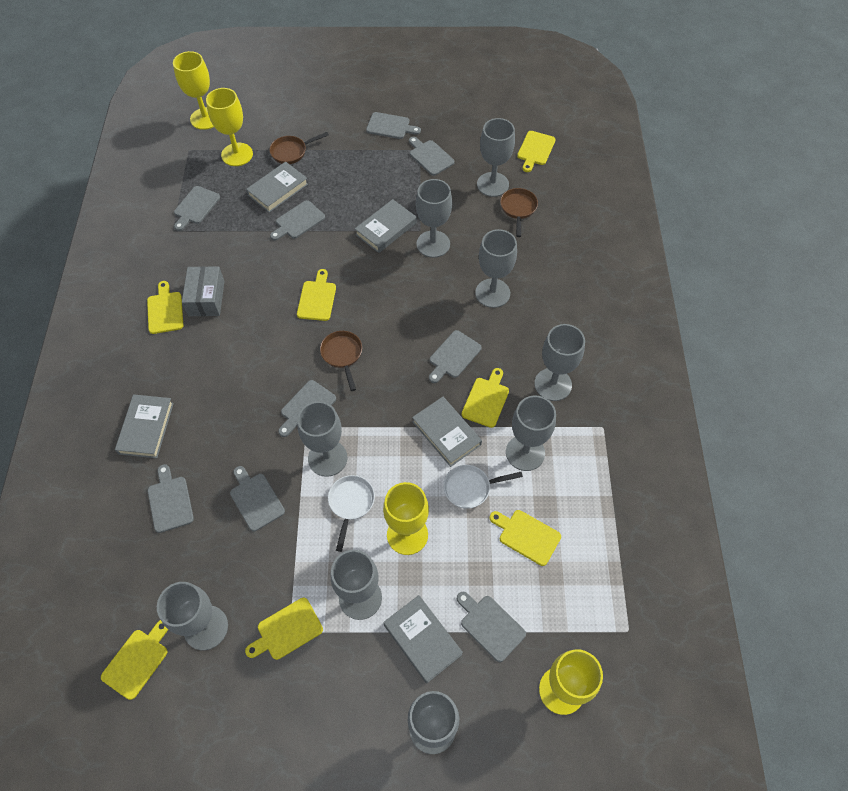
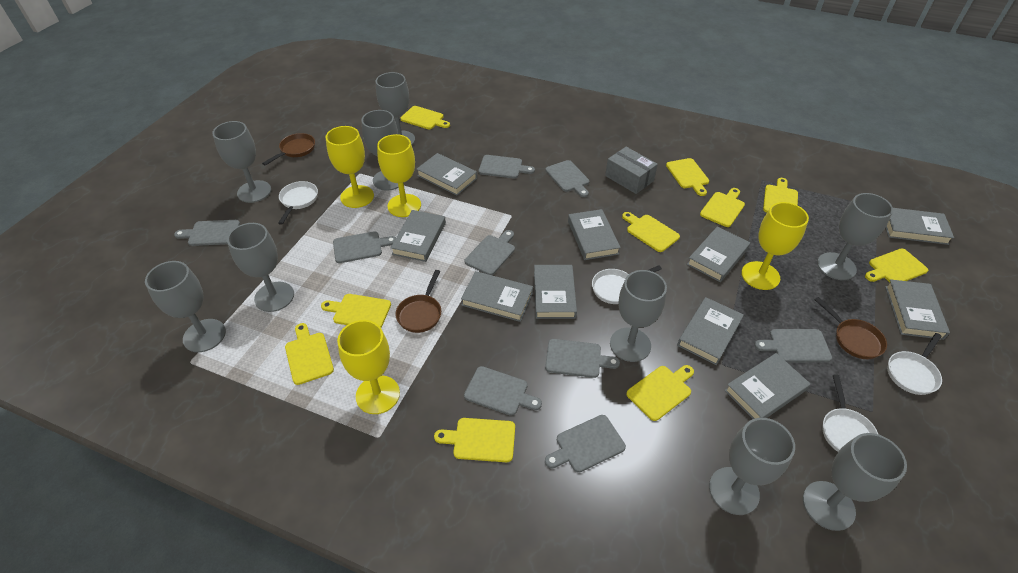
grey book: 5 -> 10
white pan: 2 -> 4
yellow cutting board: 7 -> 10

